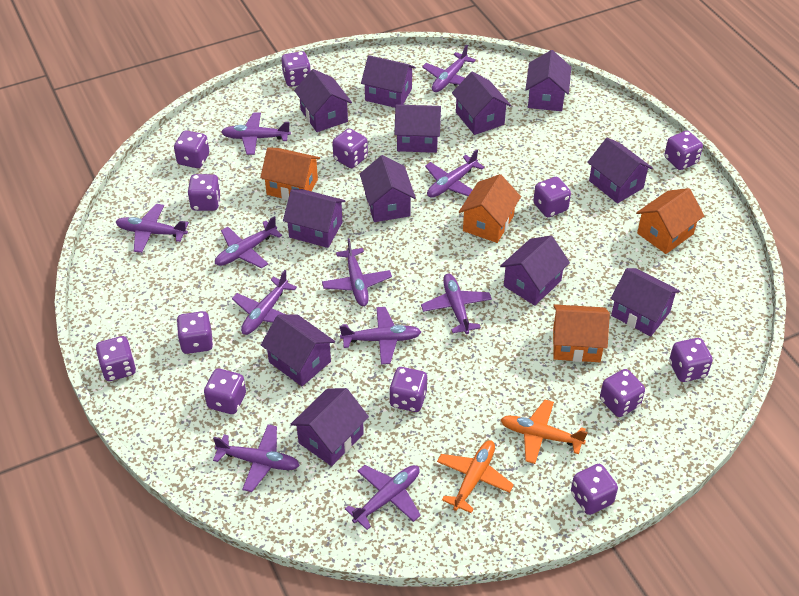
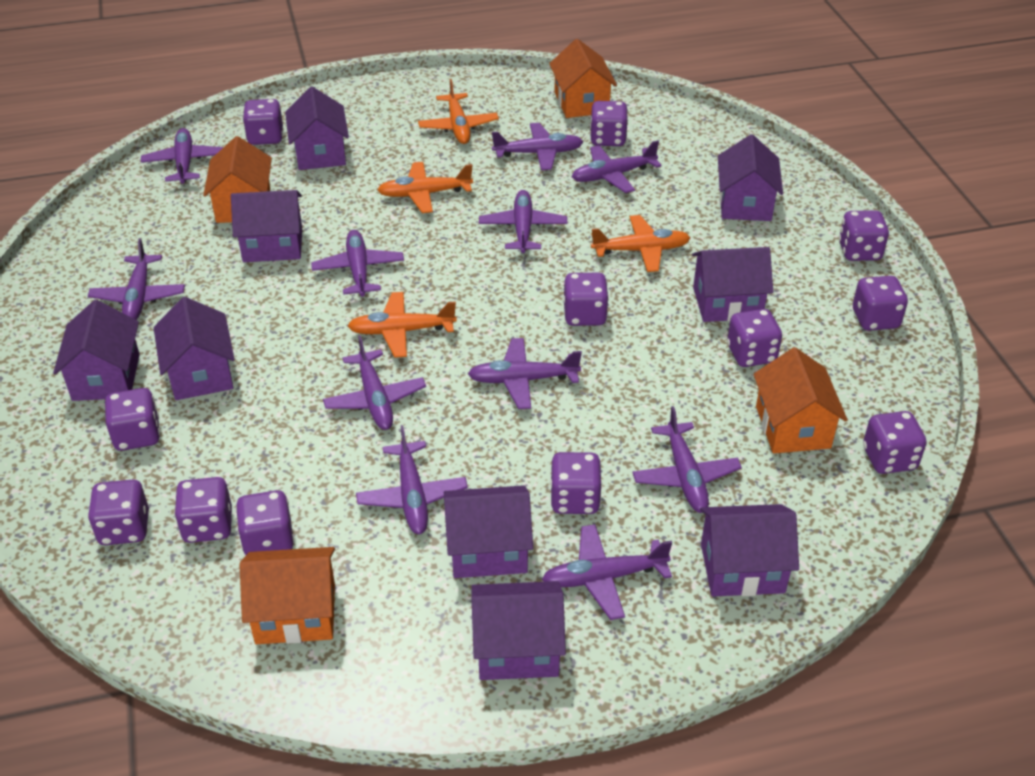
orange plane: 2 -> 4
purple dice: 13 -> 12
purple house: 12 -> 9

